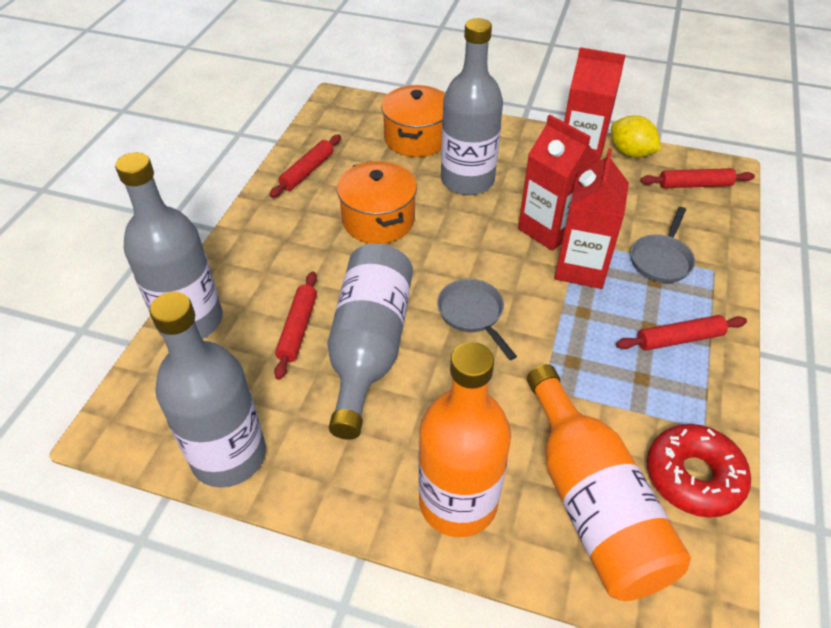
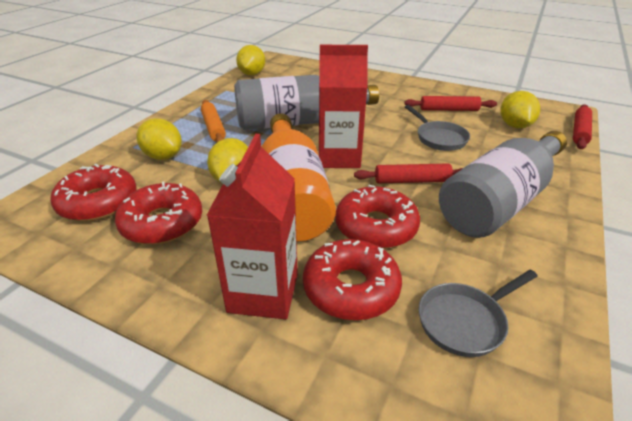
grey bottle: 4 -> 2
orange bottle: 2 -> 1
orange pot: 2 -> 0
orange rolling pin: 0 -> 1
red carton: 3 -> 2
red donut: 1 -> 4
red rolling pin: 4 -> 3
yellow lemon: 1 -> 4

